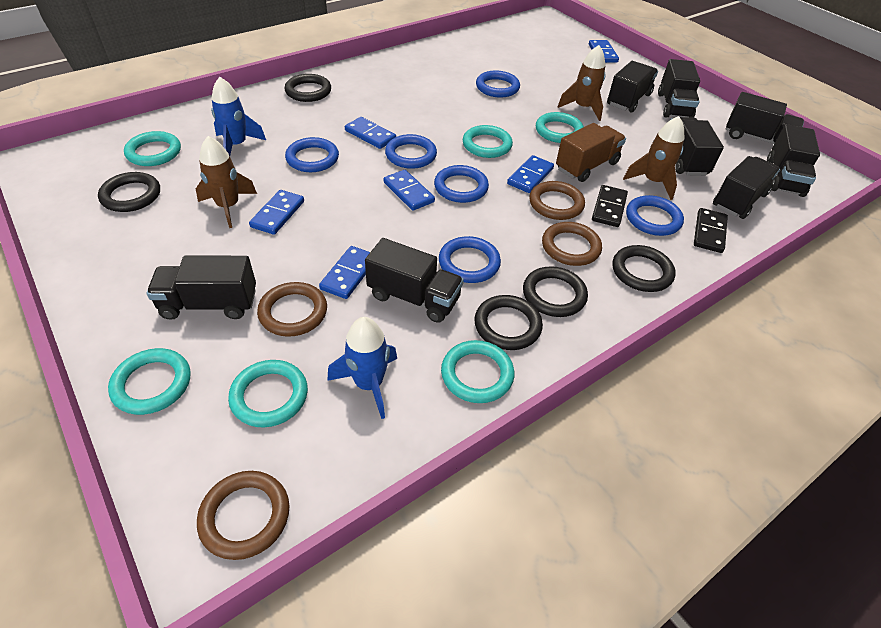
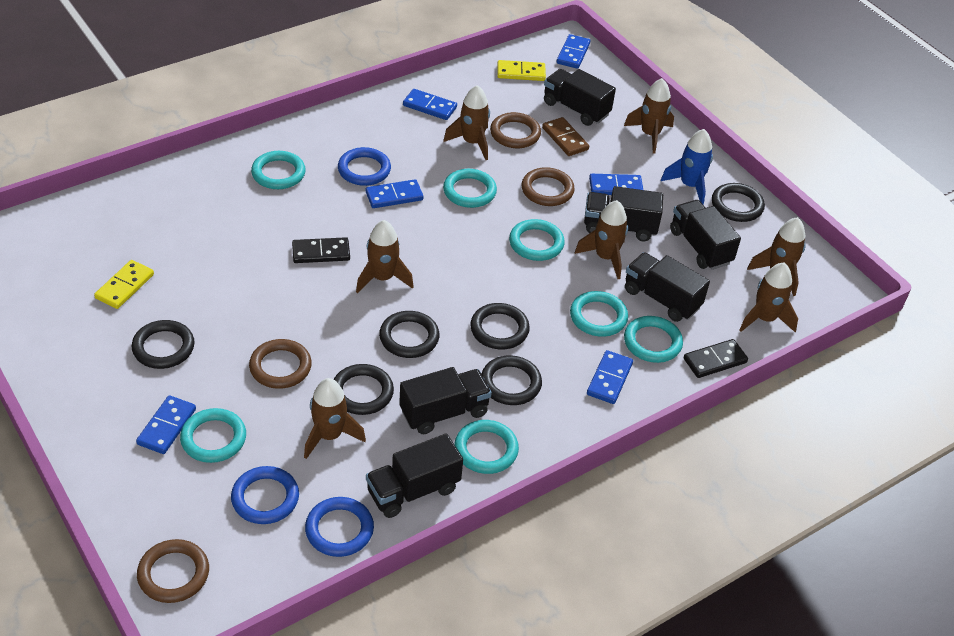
black ring: 5 -> 6
black truck: 8 -> 6
blue ring: 6 -> 3
blue rocket: 2 -> 1
brown domino: 0 -> 1
brown rocket: 3 -> 7
brown truck: 1 -> 0
turquoise ring: 6 -> 7
yellow domino: 0 -> 2

